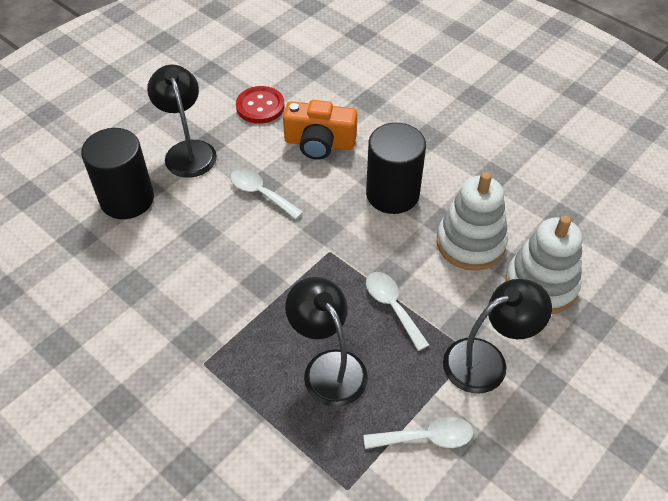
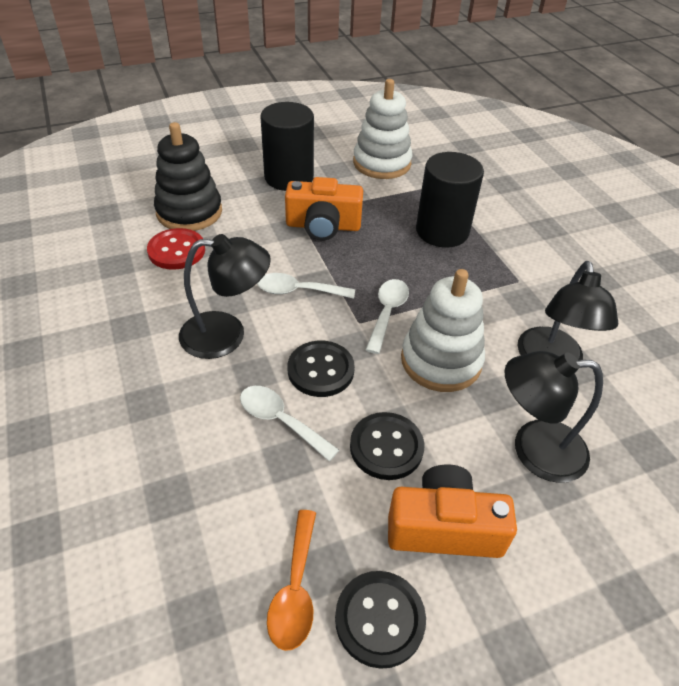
black button: 0 -> 3
black stacking toy: 0 -> 1
orange camera: 1 -> 2
orange spoon: 0 -> 1

